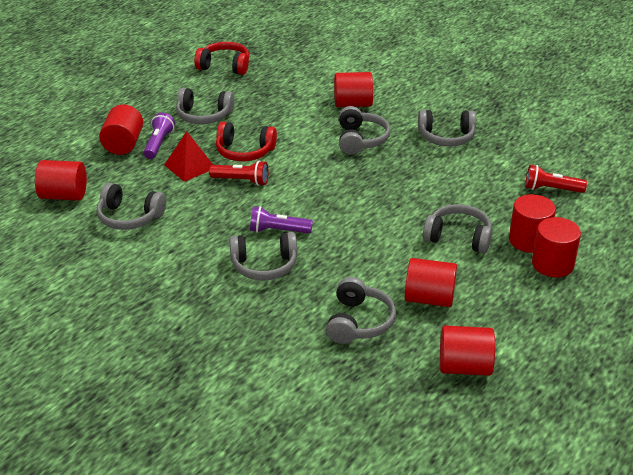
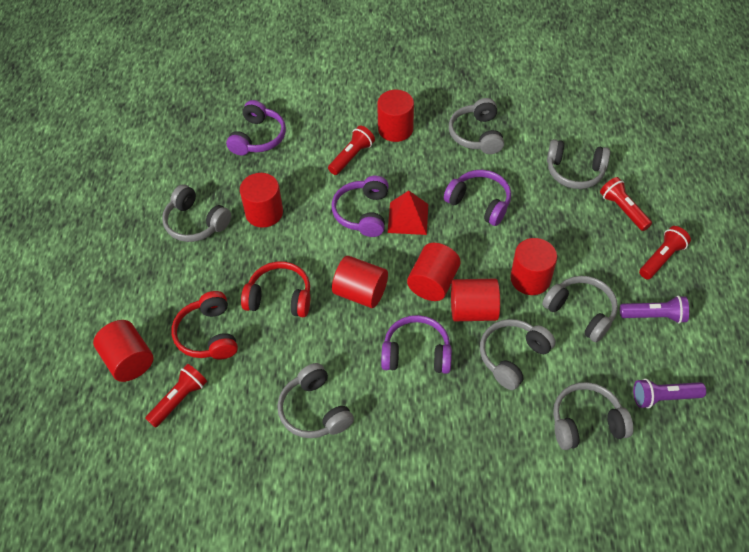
purple headphones: 0 -> 4
red flashlight: 2 -> 4

